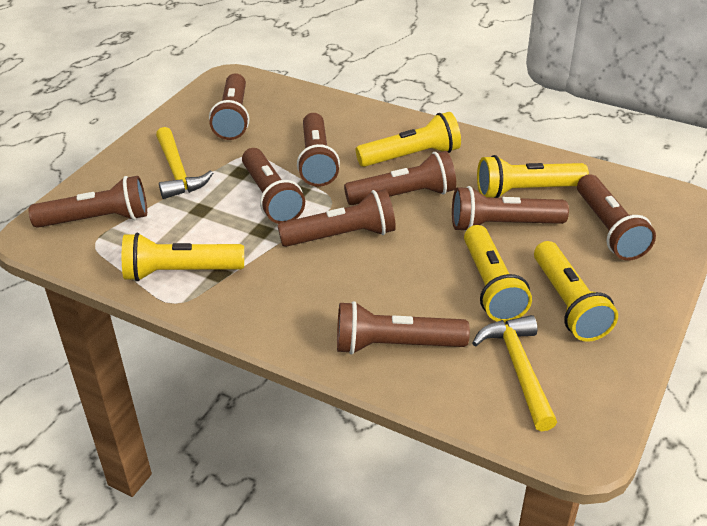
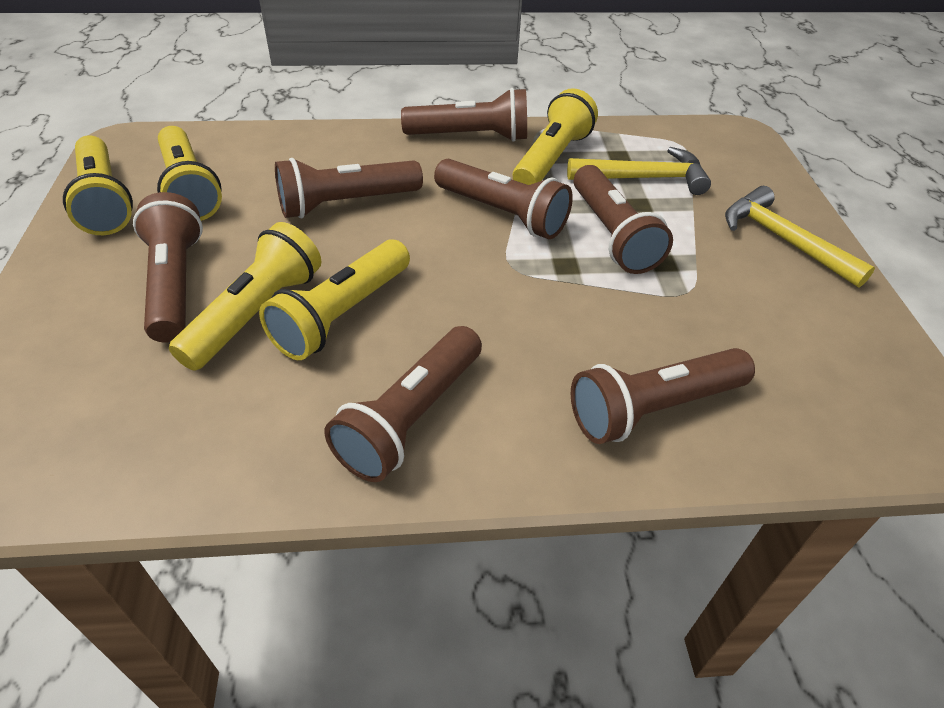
brown flashlight: 9 -> 7

